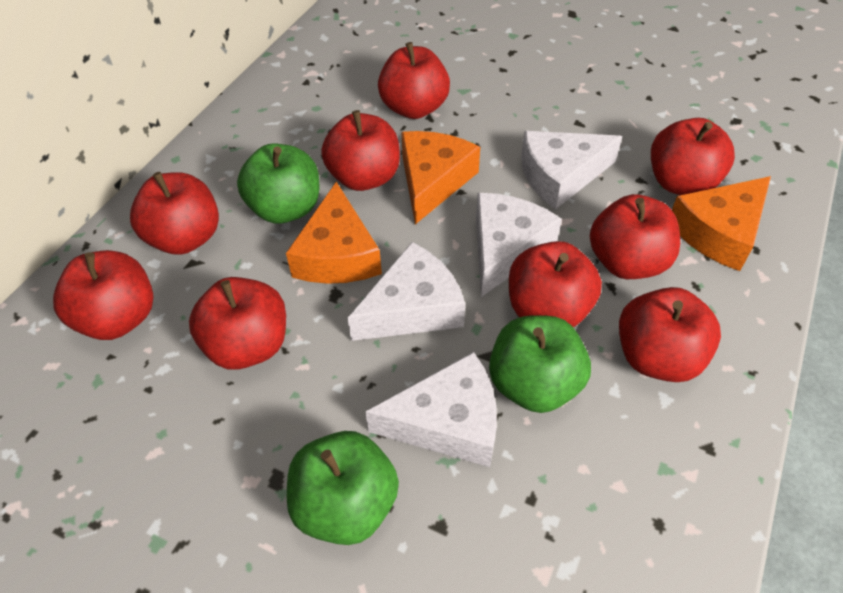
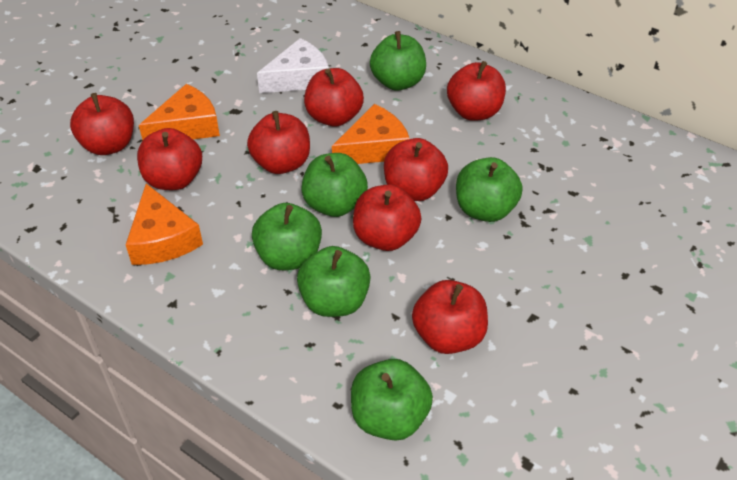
green apple: 3 -> 6
red apple: 9 -> 8
white cheese: 4 -> 1

